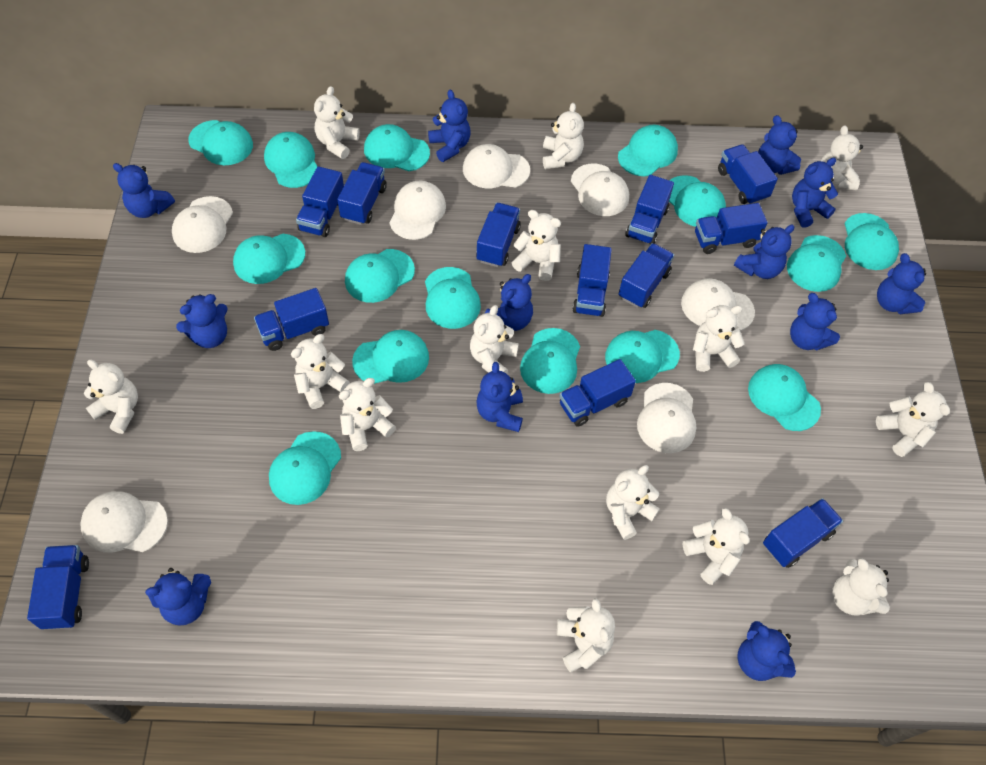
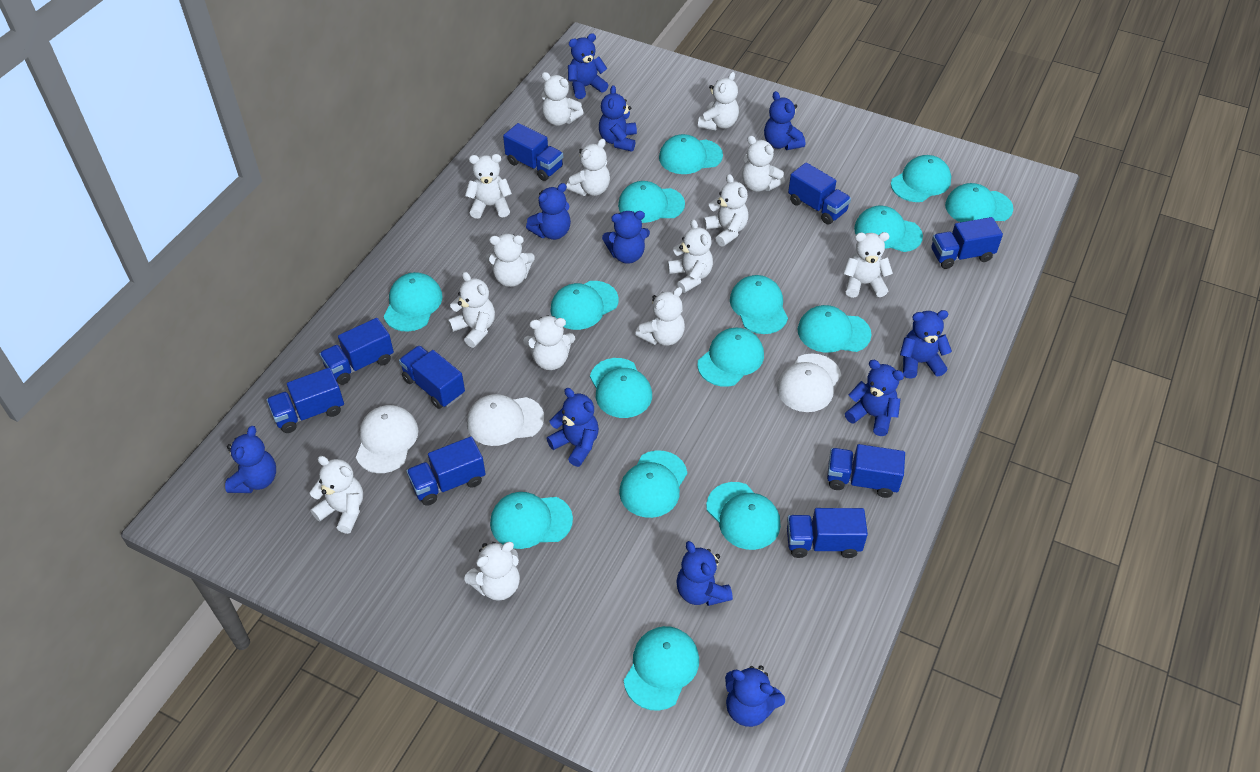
blue teddy bear: 12 -> 11
blue truck: 12 -> 9
white cap: 7 -> 3

